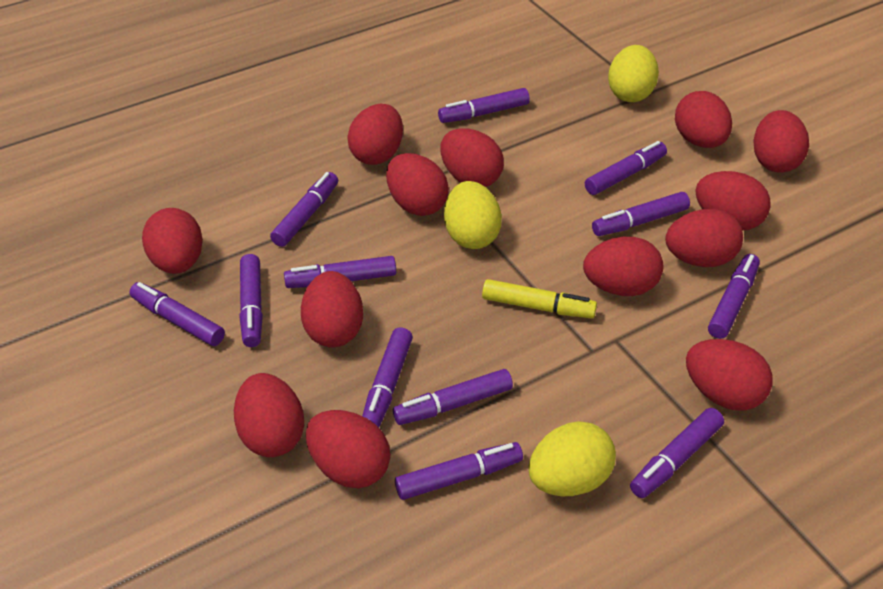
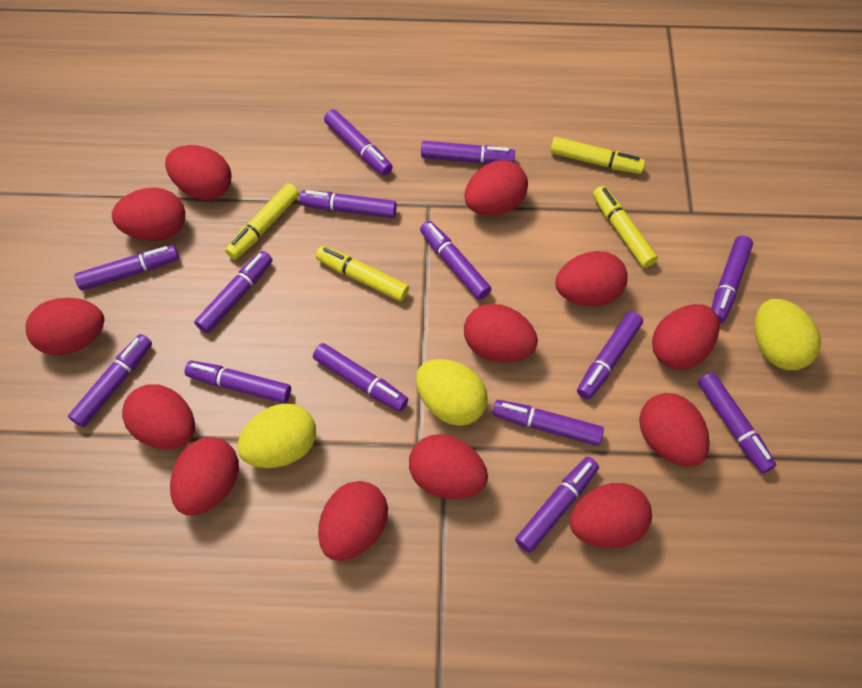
purple marker: 12 -> 14
yellow marker: 1 -> 4

